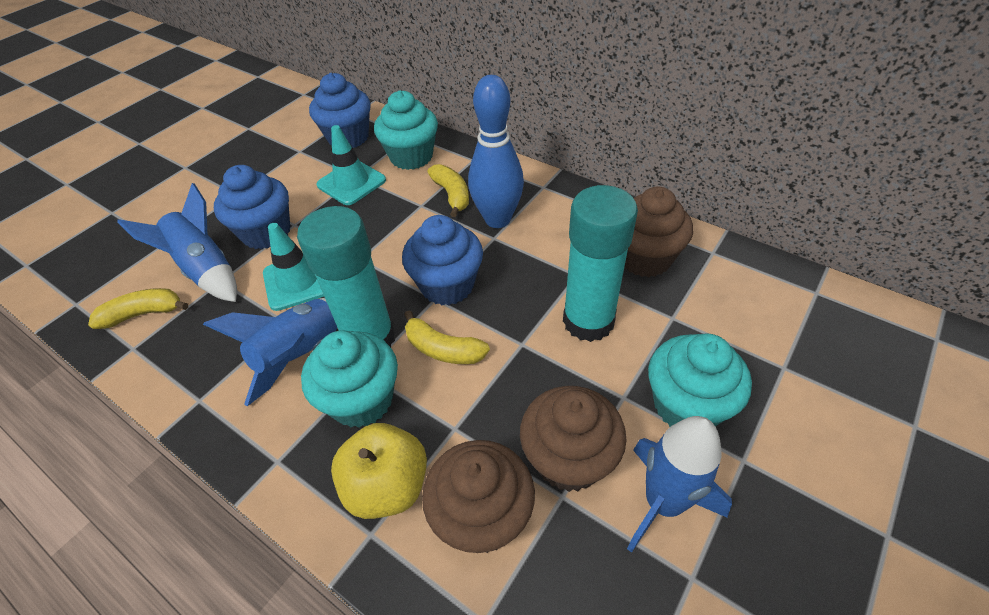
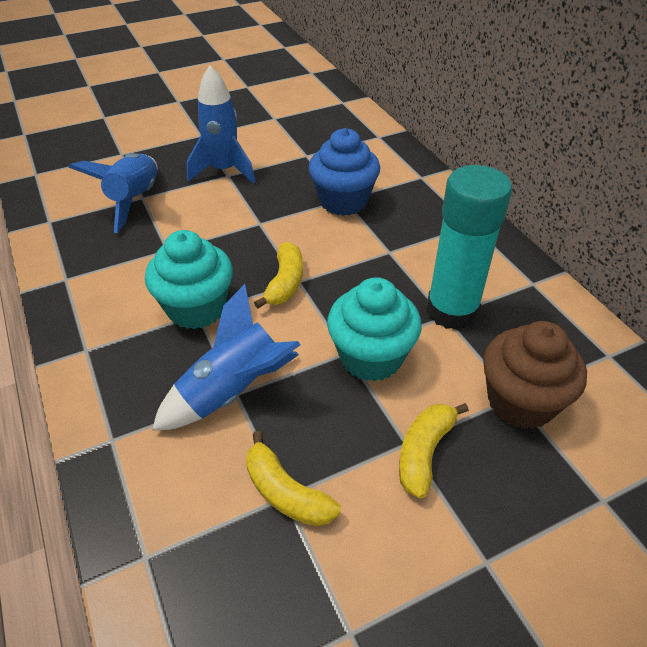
blue bowling pin: 1 -> 0
blue cupcake: 3 -> 1
brown cupcake: 3 -> 1
turquoise cupcake: 3 -> 2
turquoise glue stick: 2 -> 1
turquoise traffic cone: 2 -> 0
yellow apple: 1 -> 0

